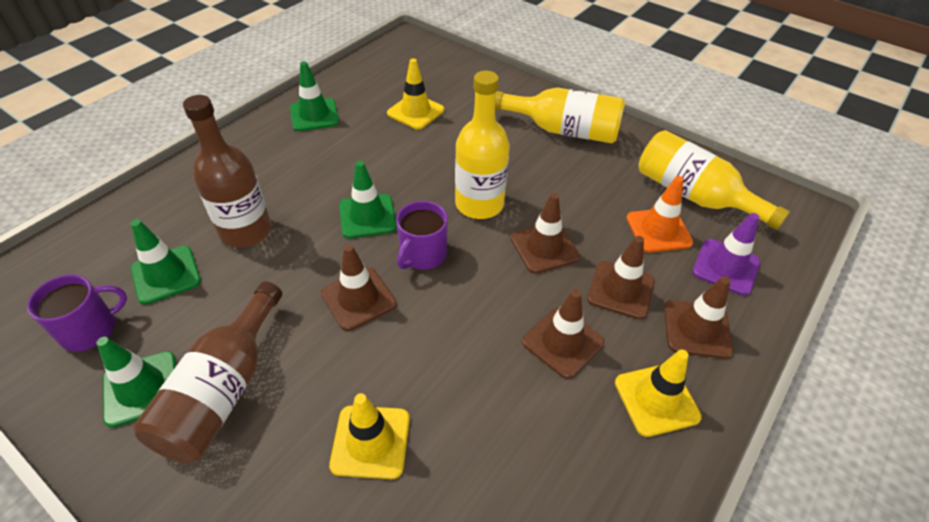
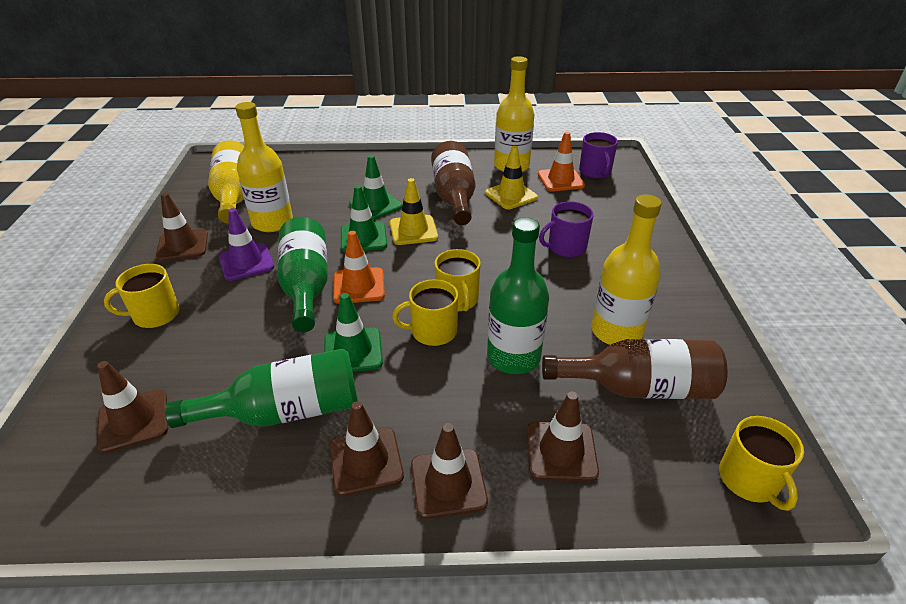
green bottle: 0 -> 3
green traffic cone: 4 -> 3
orange traffic cone: 1 -> 2
yellow bottle: 3 -> 4
yellow mug: 0 -> 4
yellow traffic cone: 3 -> 2

